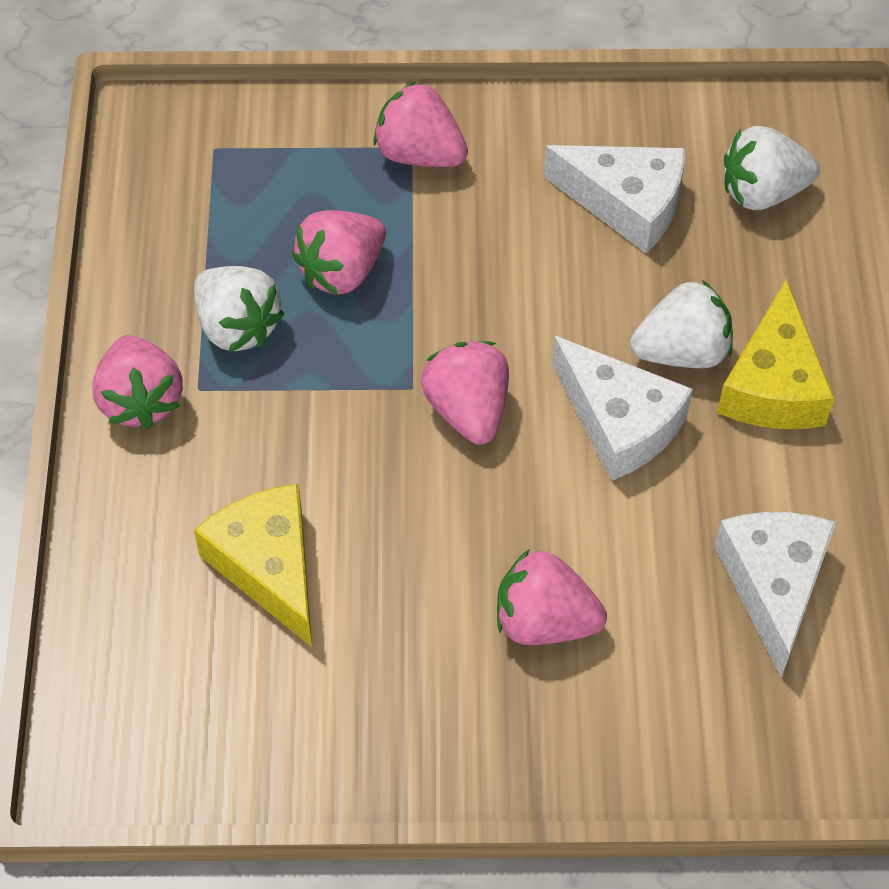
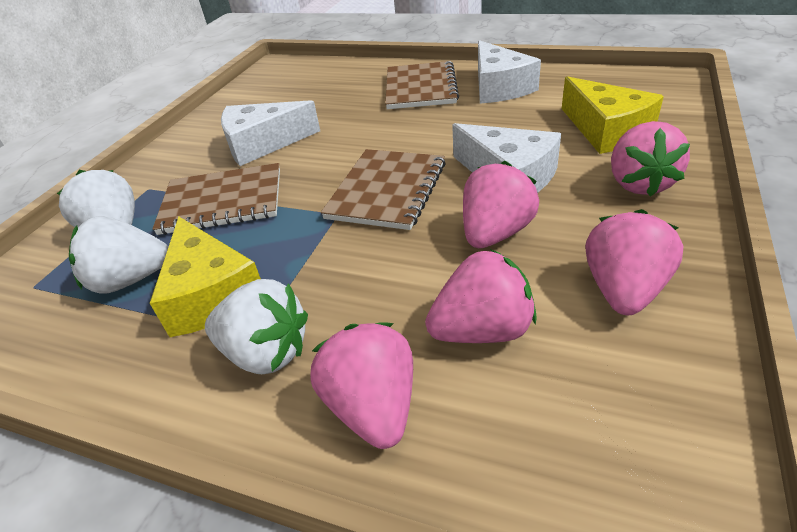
brown notebook: 0 -> 3

